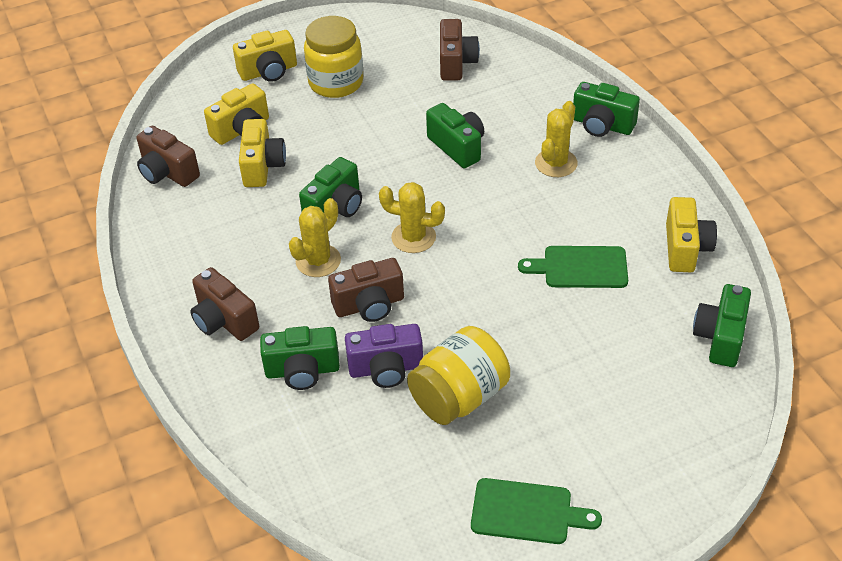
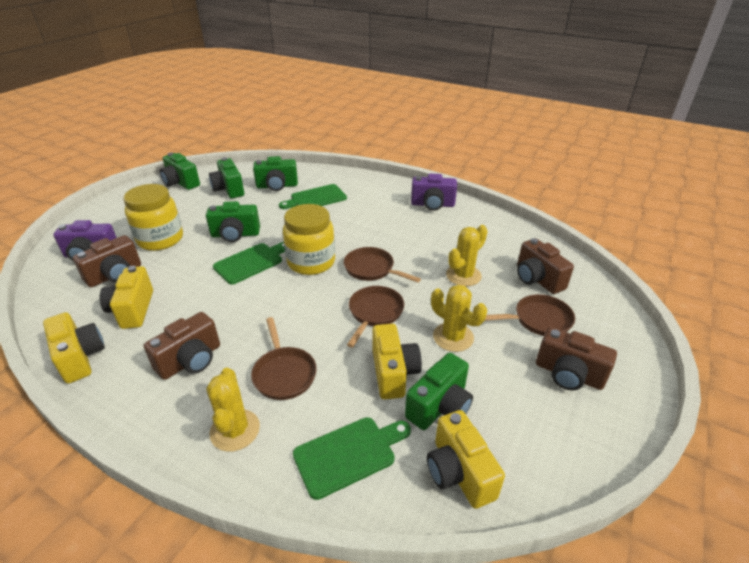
brown pan: 0 -> 4
green cutting board: 2 -> 3
purple camera: 1 -> 2

